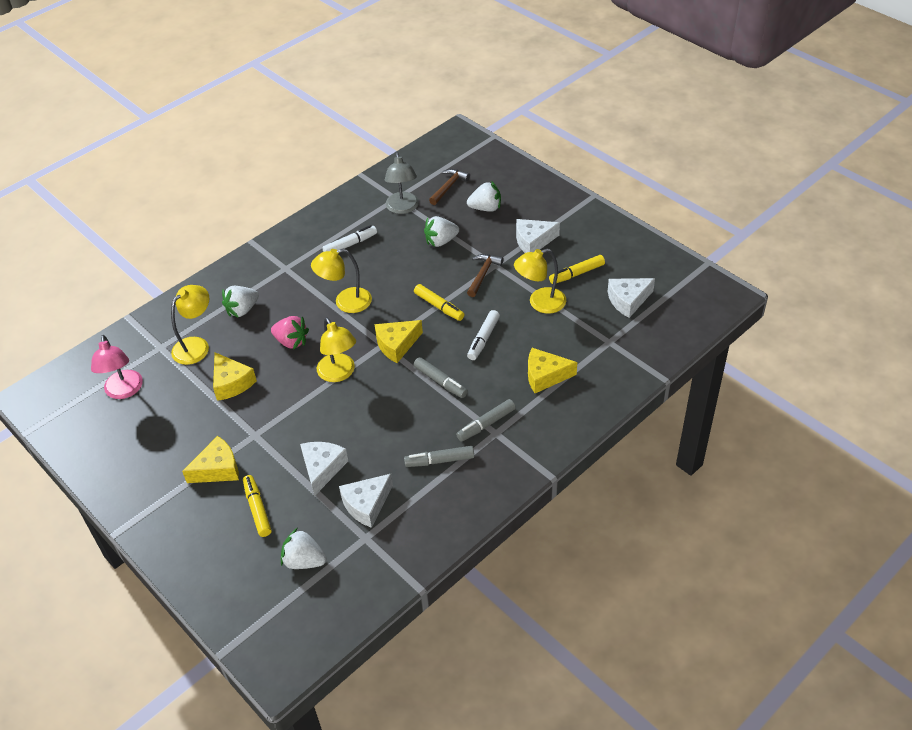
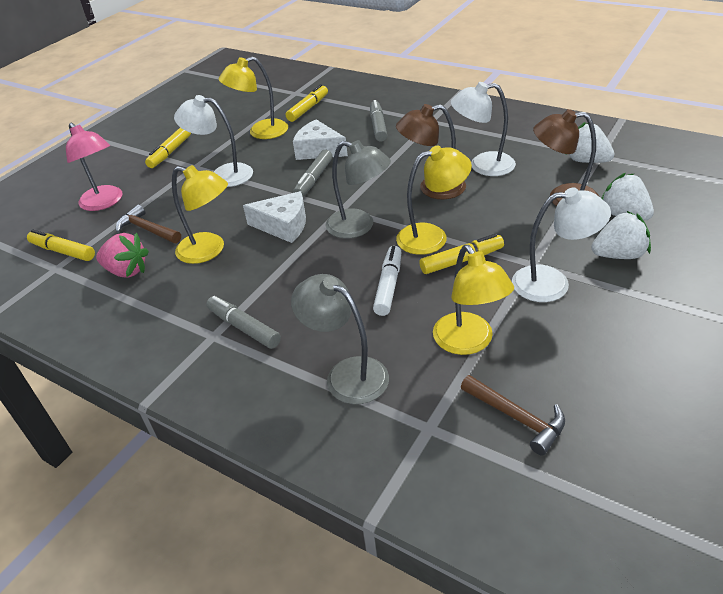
brown lamp: 0 -> 2
grey lamp: 1 -> 2
white cheese: 4 -> 2
white lamp: 0 -> 3
white marker: 2 -> 1
white strawberry: 4 -> 3
yellow cheese: 4 -> 0
yellow marker: 3 -> 4

